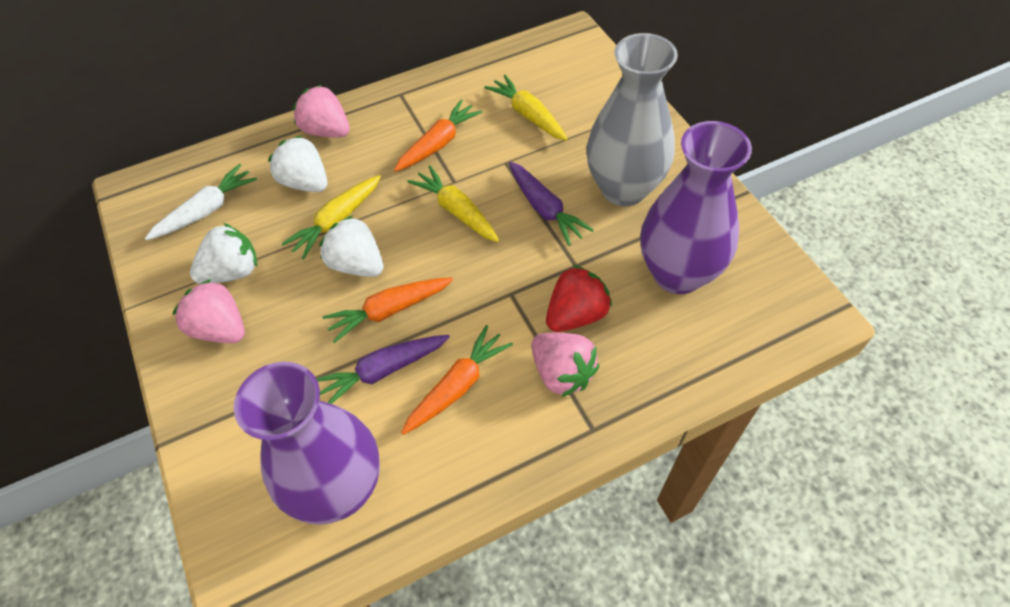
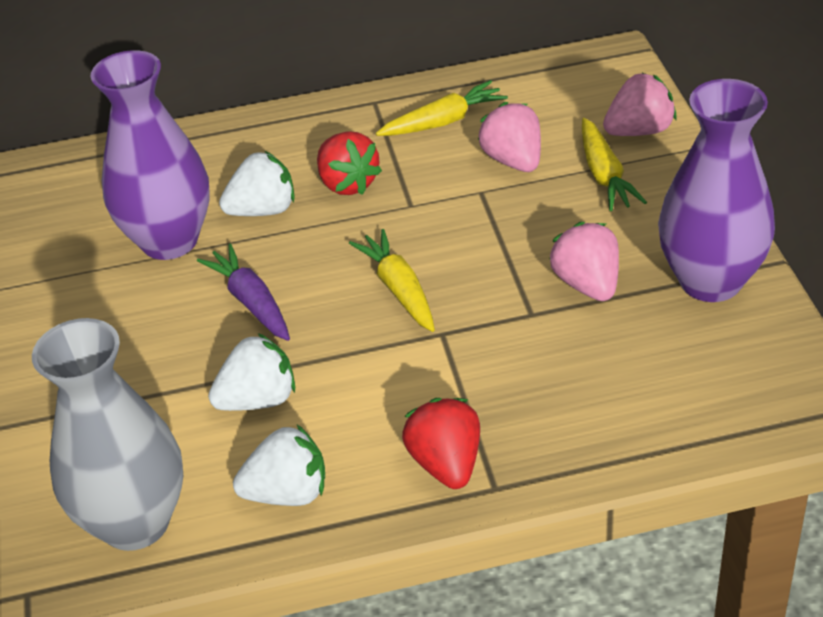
orange carrot: 3 -> 0
purple carrot: 2 -> 1
red strawberry: 1 -> 2
white carrot: 1 -> 0

